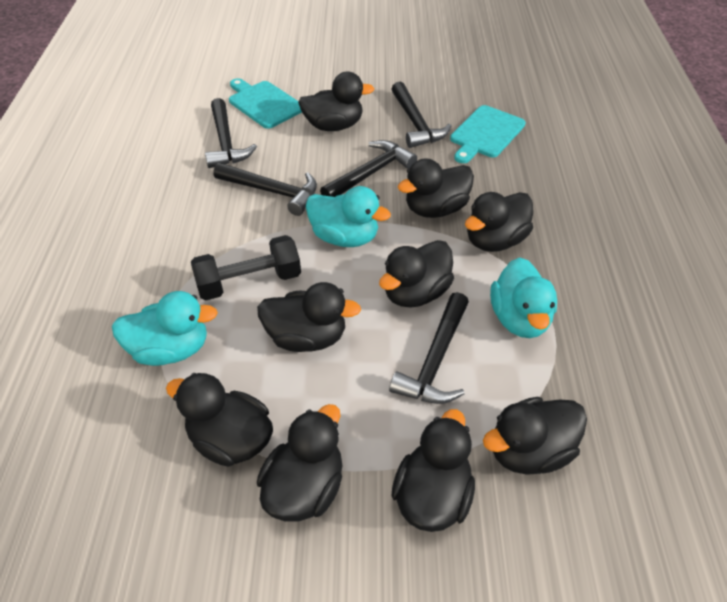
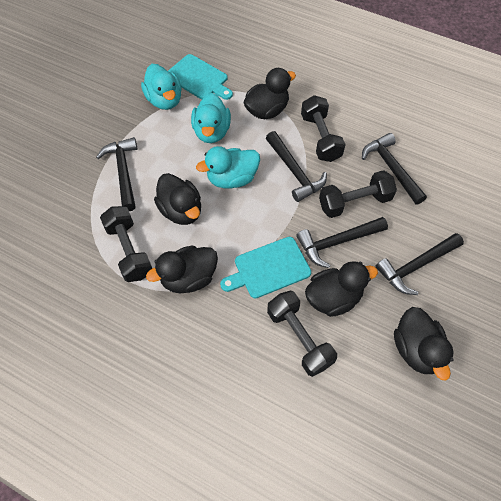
black duck: 9 -> 5
black dumbbell: 1 -> 4

